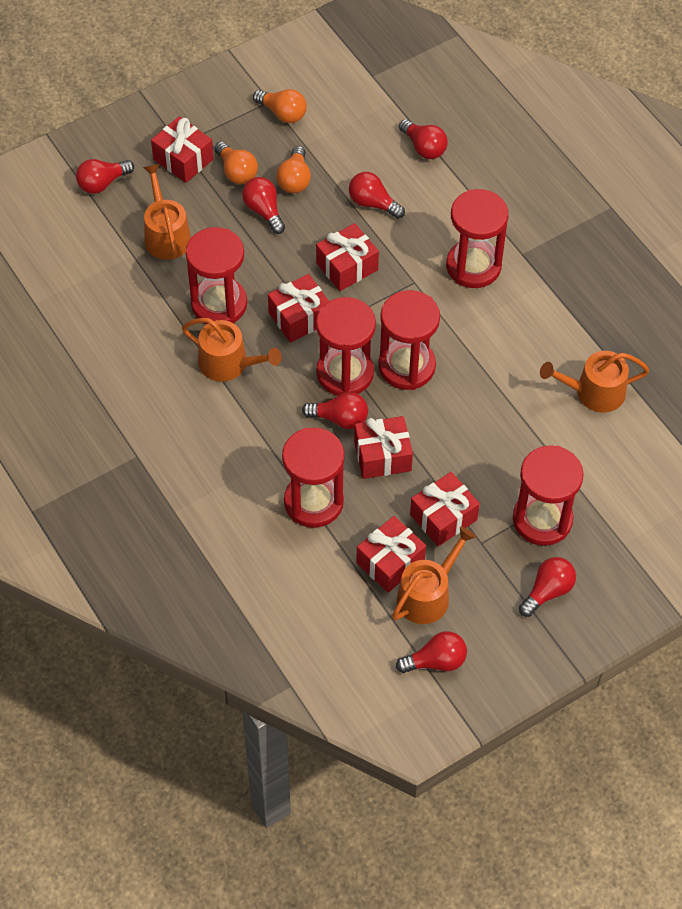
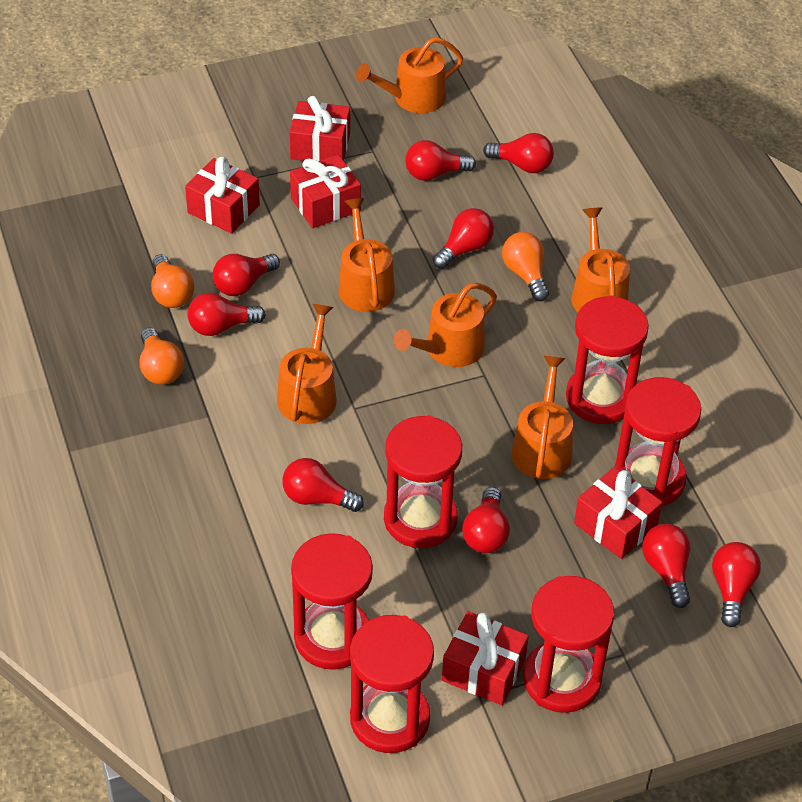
orange watering can: 4 -> 6
red gift: 6 -> 5
red light bulb: 7 -> 9

